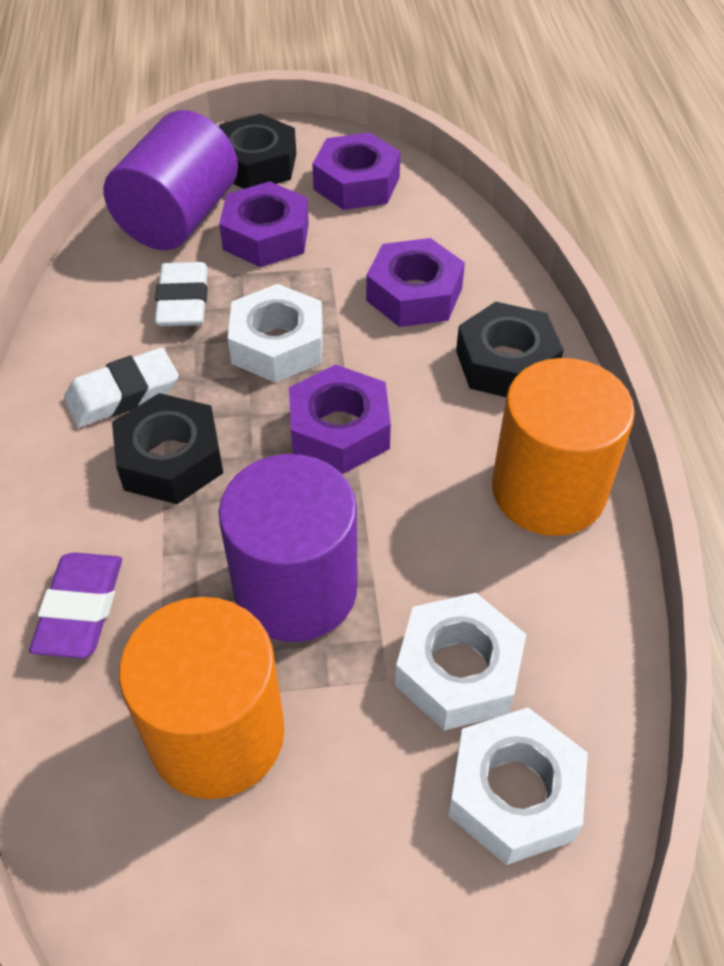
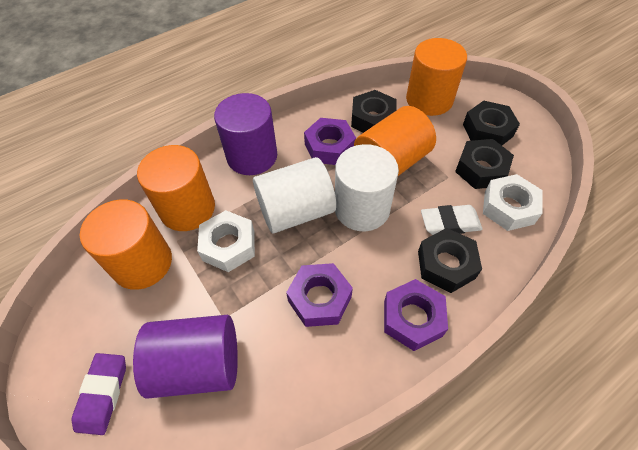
black nut: 3 -> 4
orange cylinder: 2 -> 4
purple nut: 4 -> 3
white cylinder: 0 -> 2
white eraser: 2 -> 1
white nut: 3 -> 2

